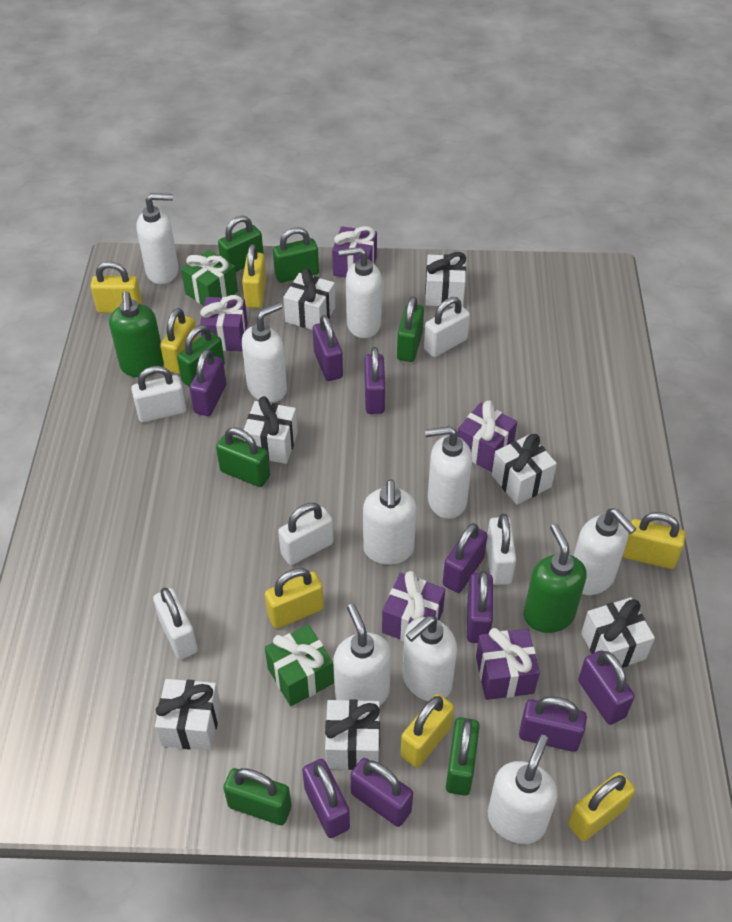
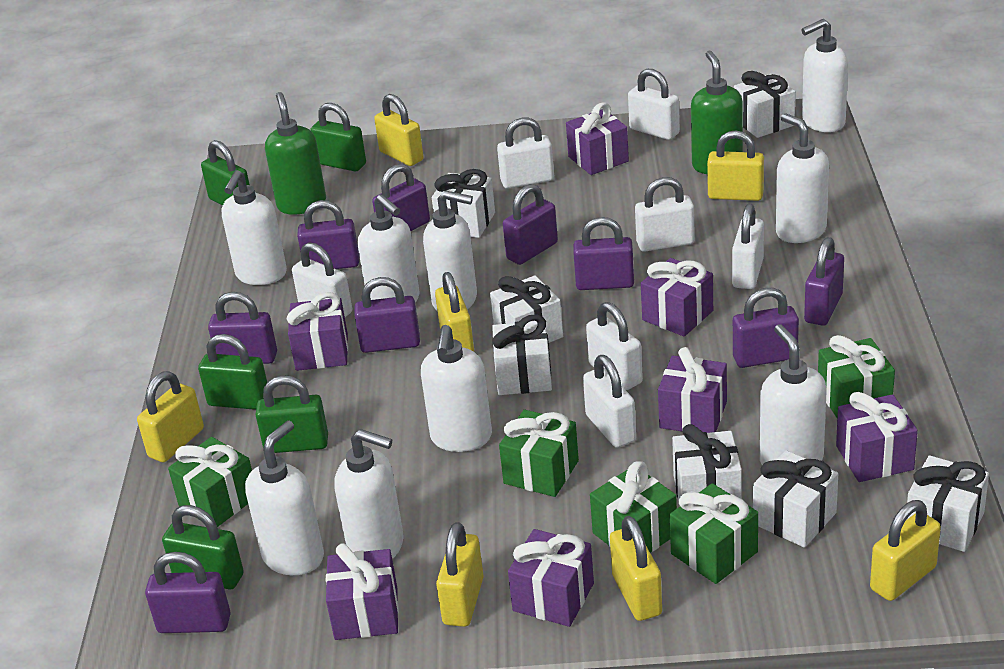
green gift: 2 -> 5
green padlock: 7 -> 5
purple gift: 5 -> 7
white padlock: 5 -> 7

